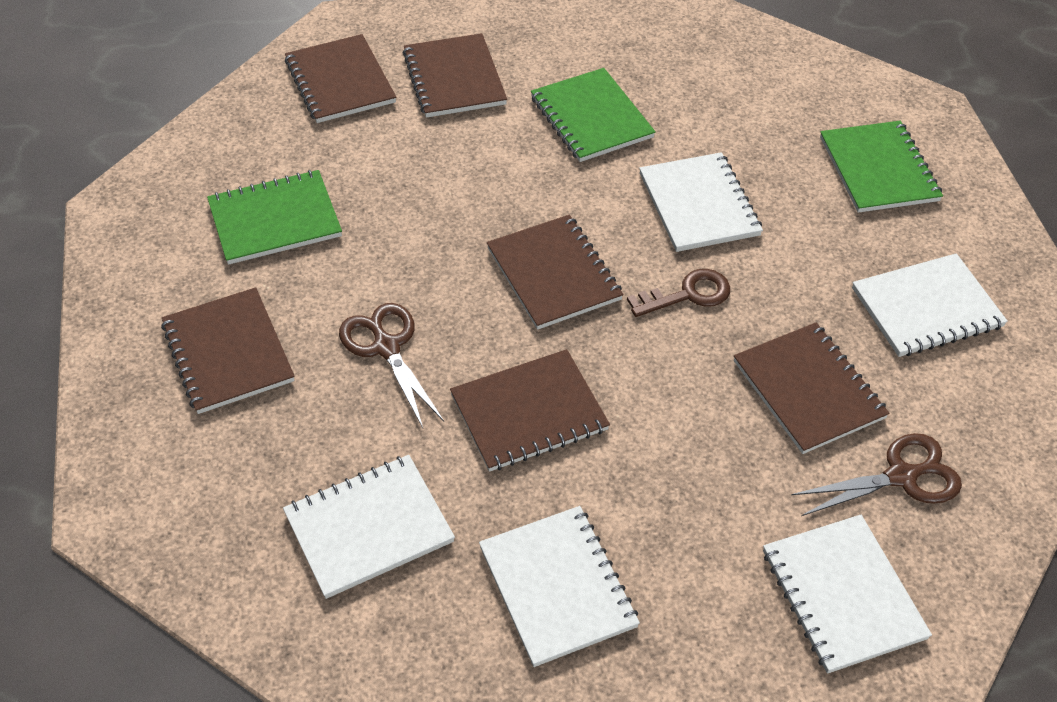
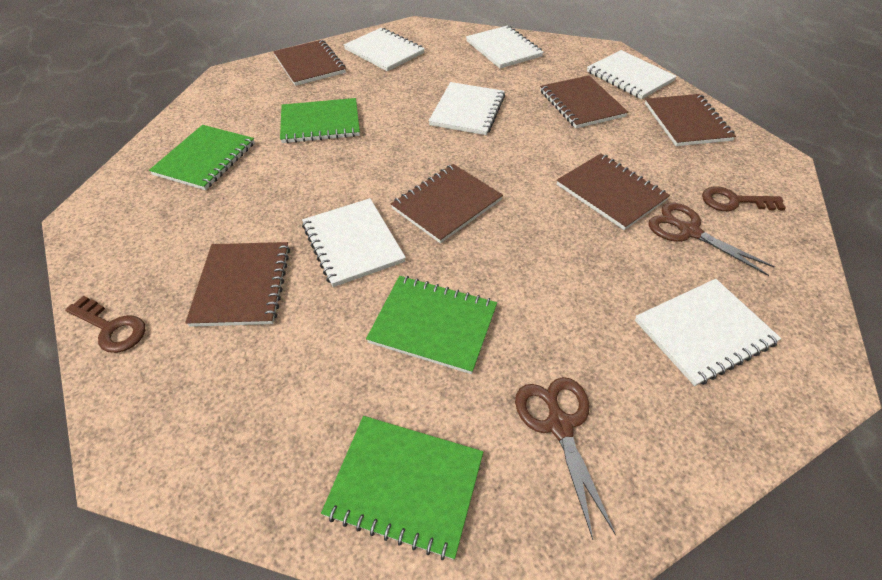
brown key: 1 -> 2
green notebook: 3 -> 4
white notebook: 5 -> 6

